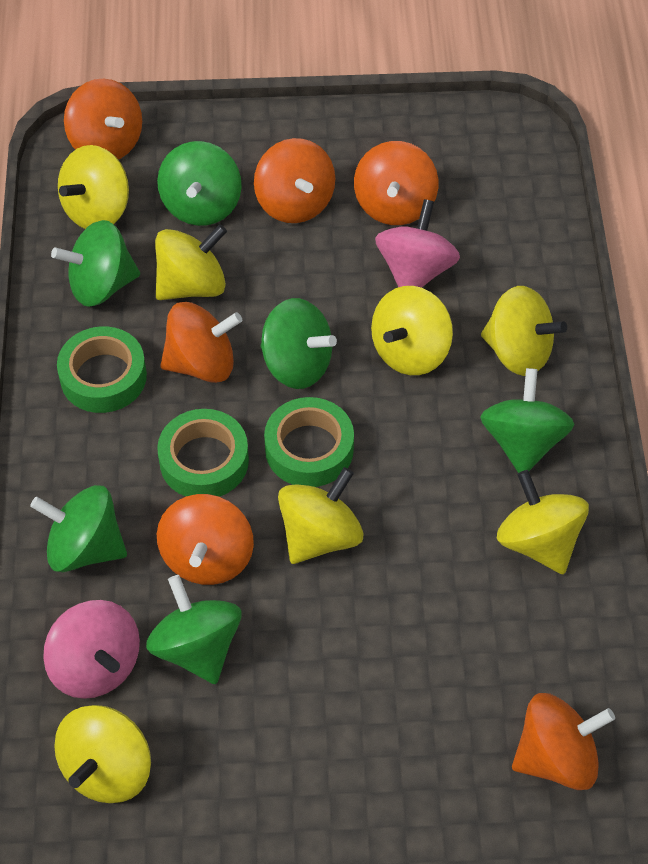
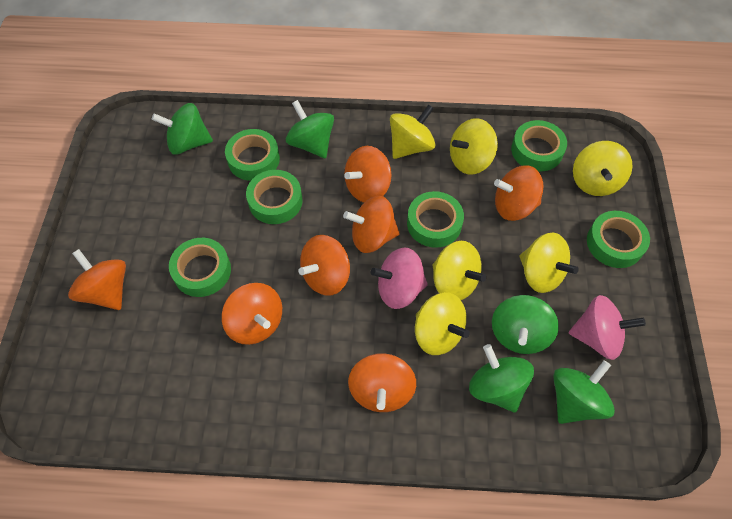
green spinning top: 6 -> 5
green tape: 3 -> 6
orange spinning top: 6 -> 7
yellow spinning top: 7 -> 6

